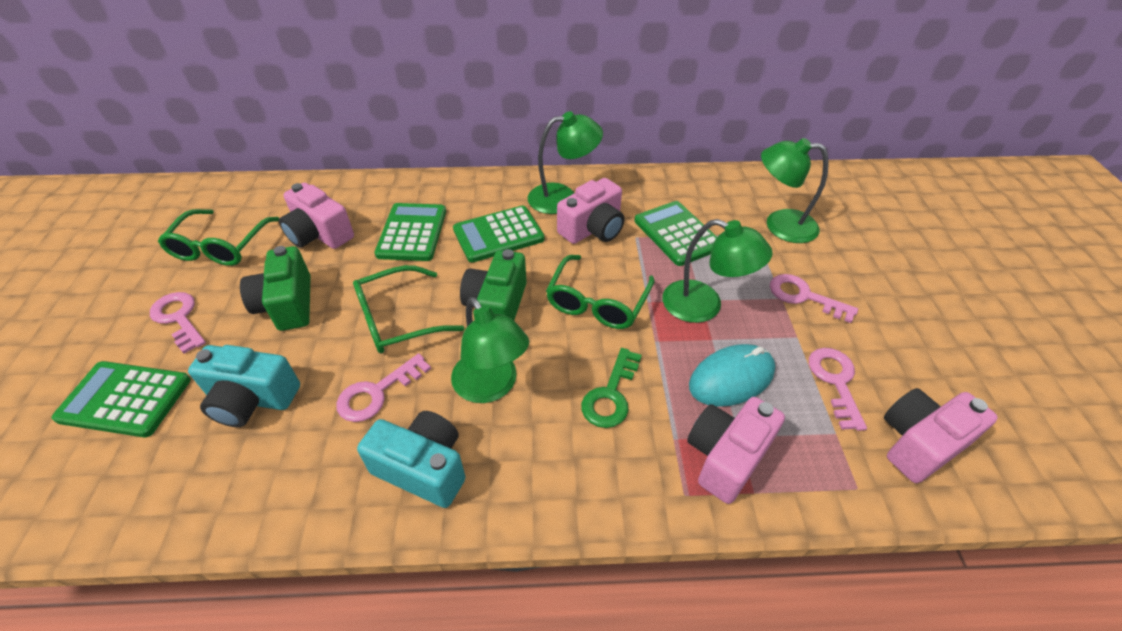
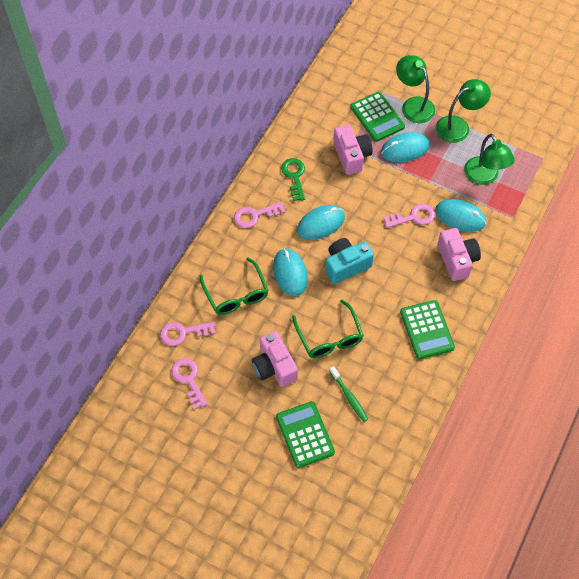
green calculator: 4 -> 3
green camera: 2 -> 0
green glasses: 3 -> 2
green lamp: 4 -> 3
green toothbrush: 0 -> 1
pink camera: 4 -> 3
turquoise camera: 2 -> 1
turquoise mouse: 1 -> 4

